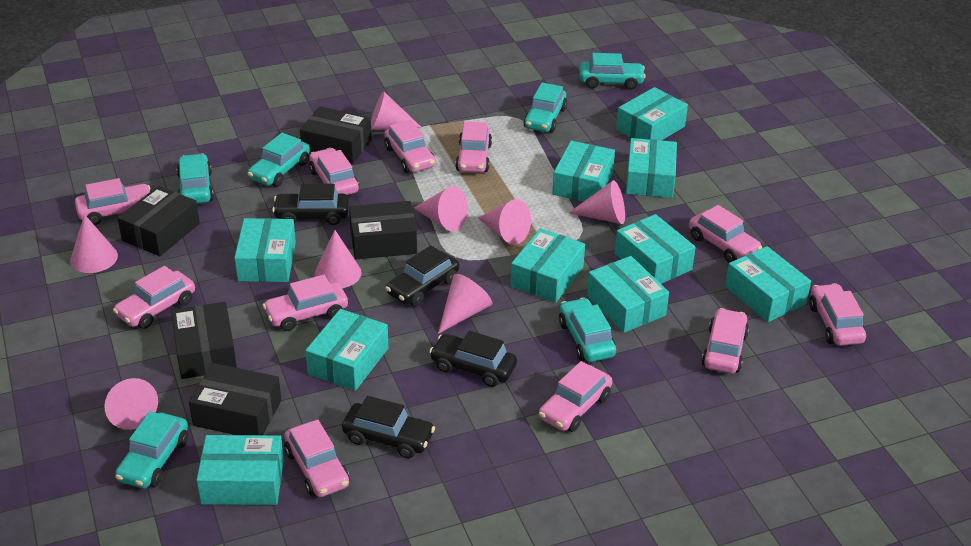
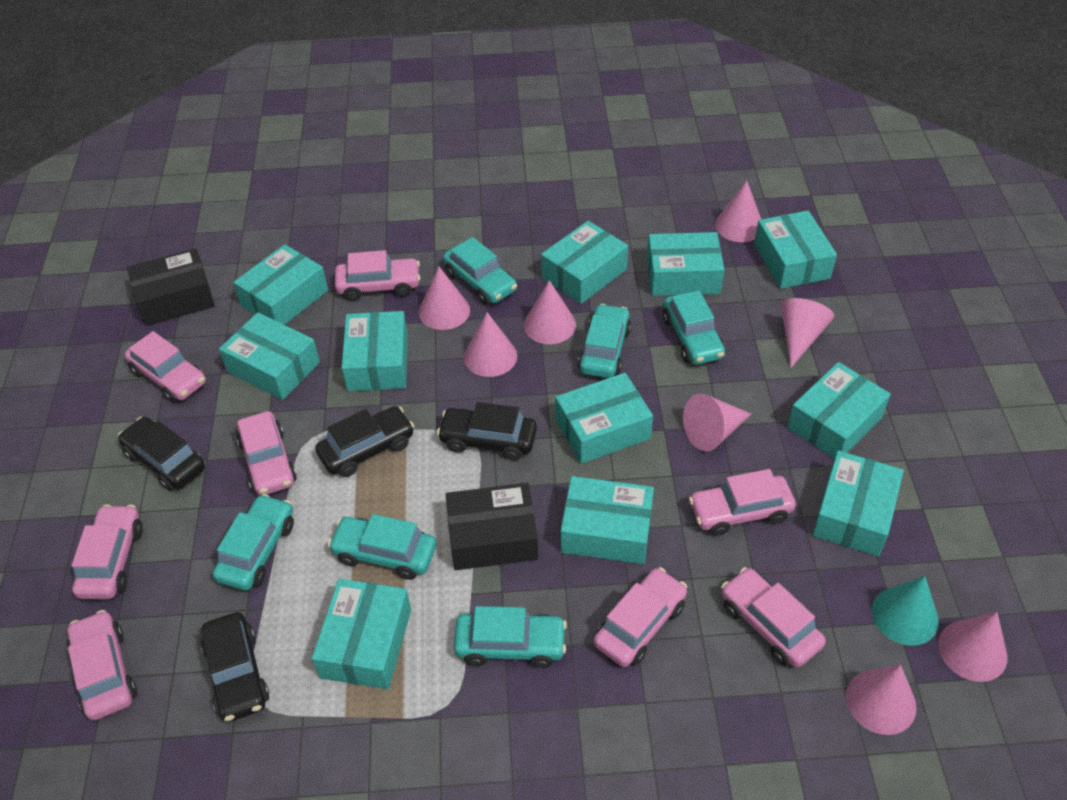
black box: 5 -> 2
pink car: 11 -> 8
turquoise box: 10 -> 11
turquoise cone: 0 -> 1

